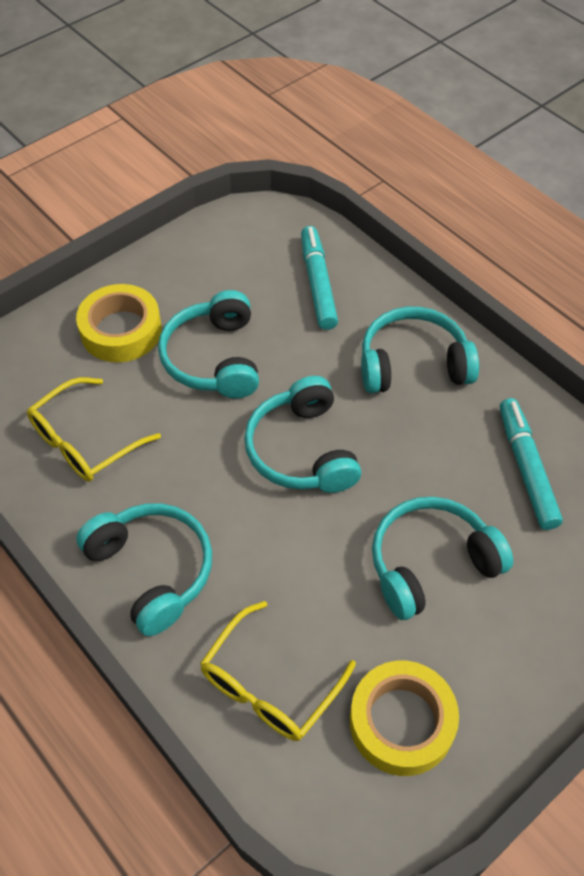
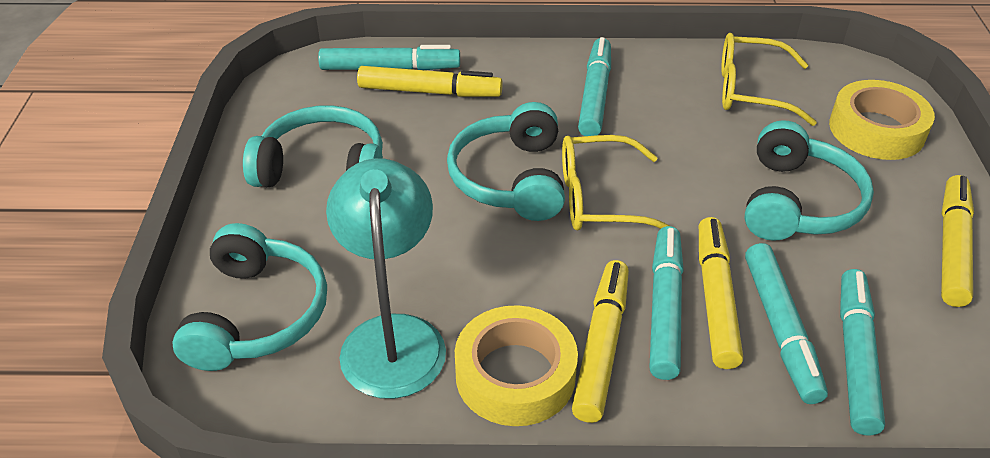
turquoise headphones: 5 -> 4
turquoise lamp: 0 -> 1
turquoise marker: 2 -> 5
yellow marker: 0 -> 4

